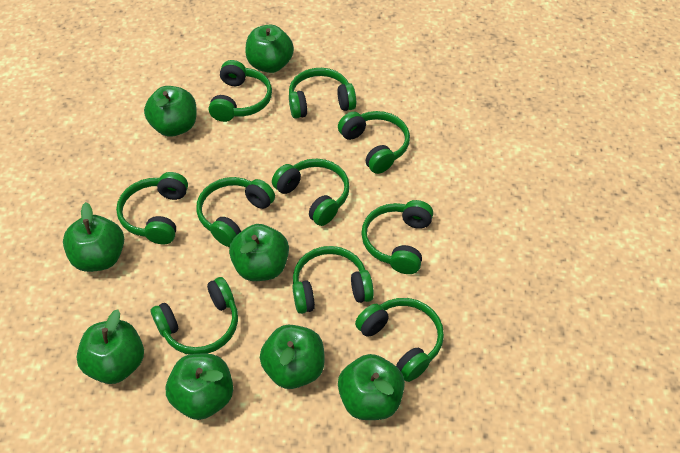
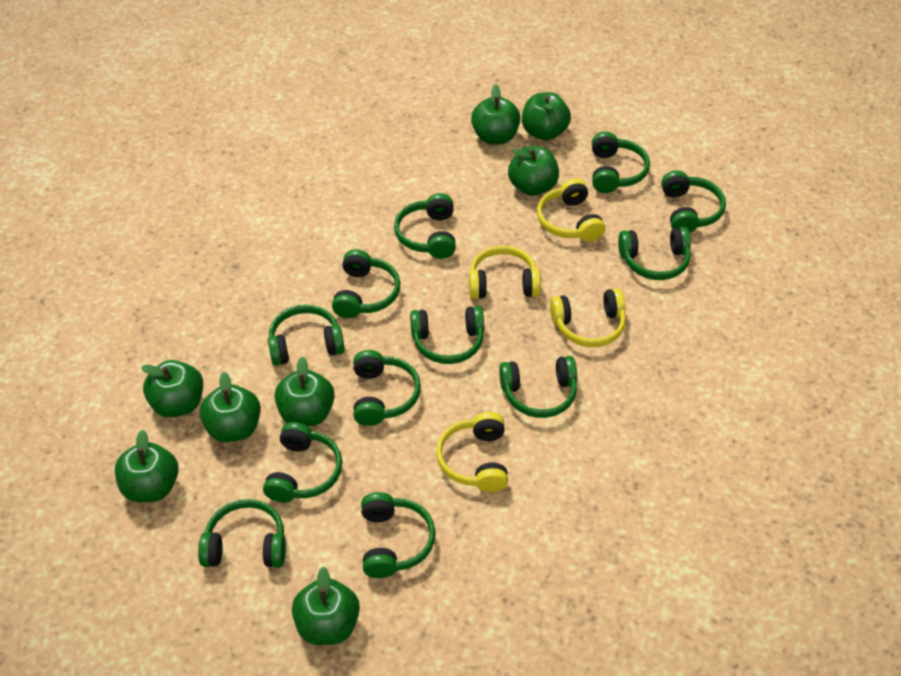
green headphones: 10 -> 12
yellow headphones: 0 -> 4

